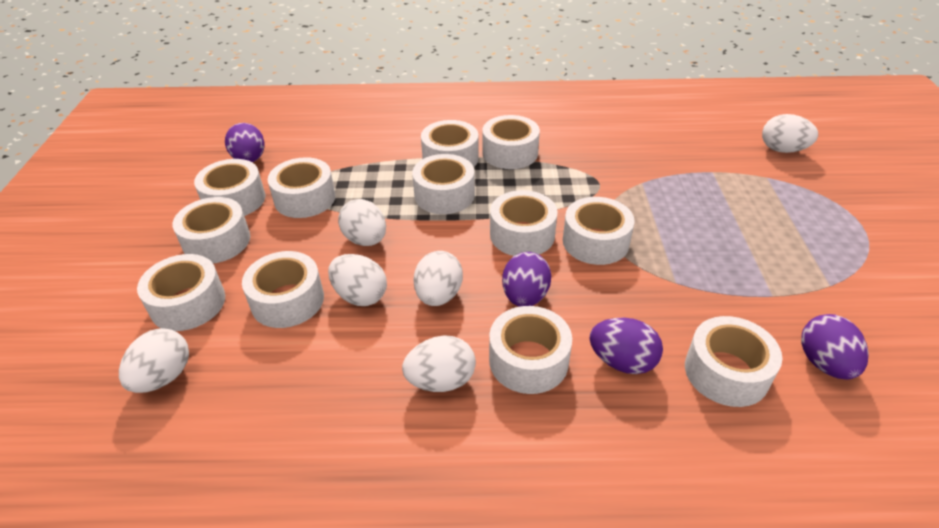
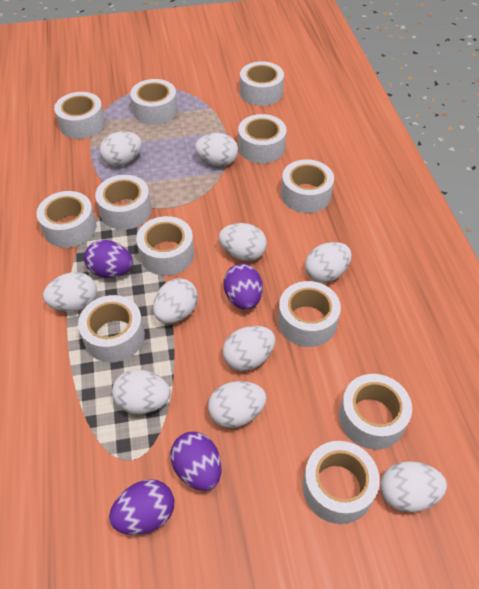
white egg: 6 -> 10

